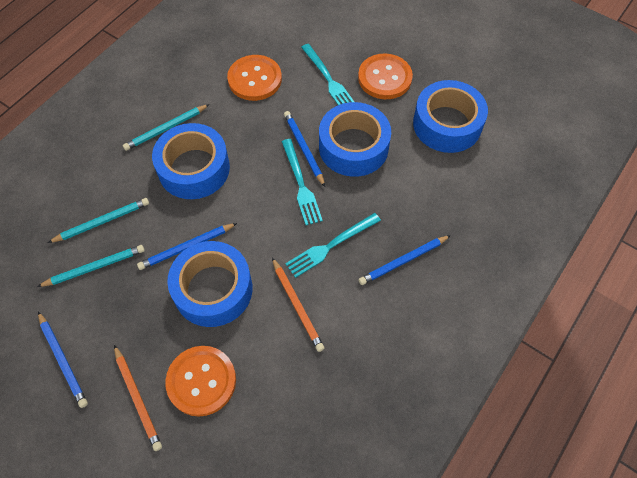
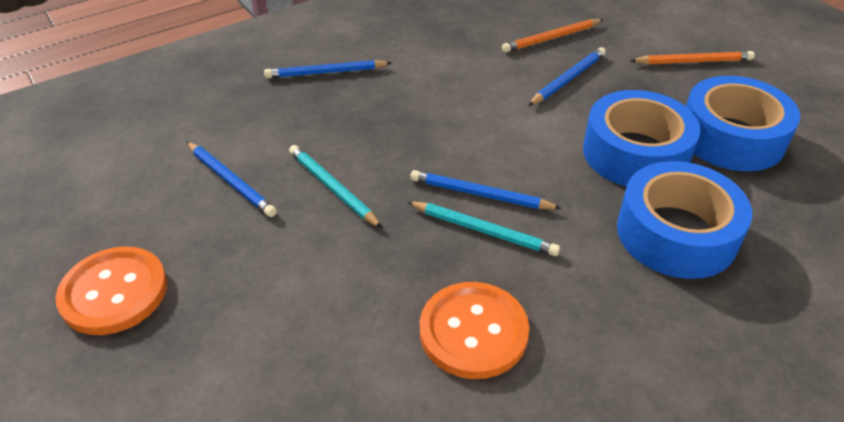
blue tape: 4 -> 3
orange button: 3 -> 2
turquoise fork: 3 -> 0
turquoise pencil: 3 -> 2

